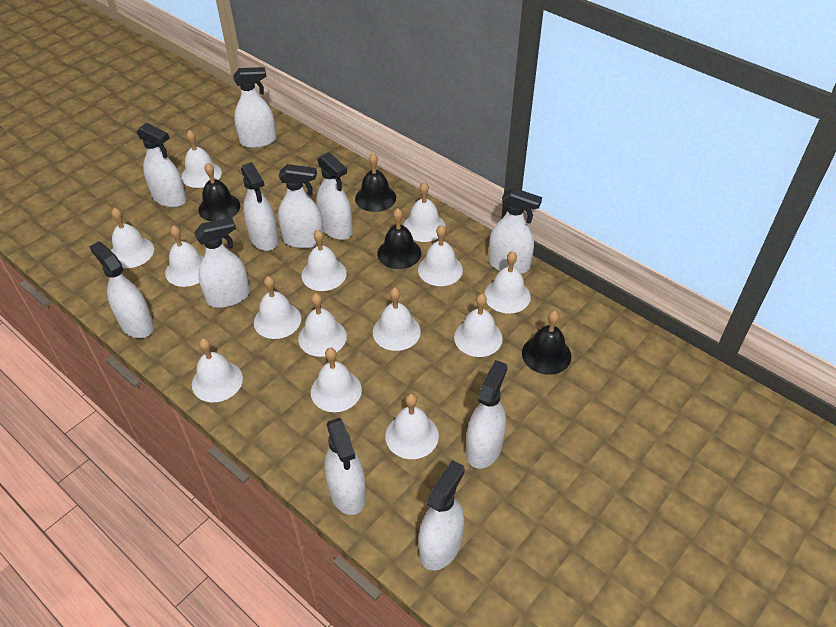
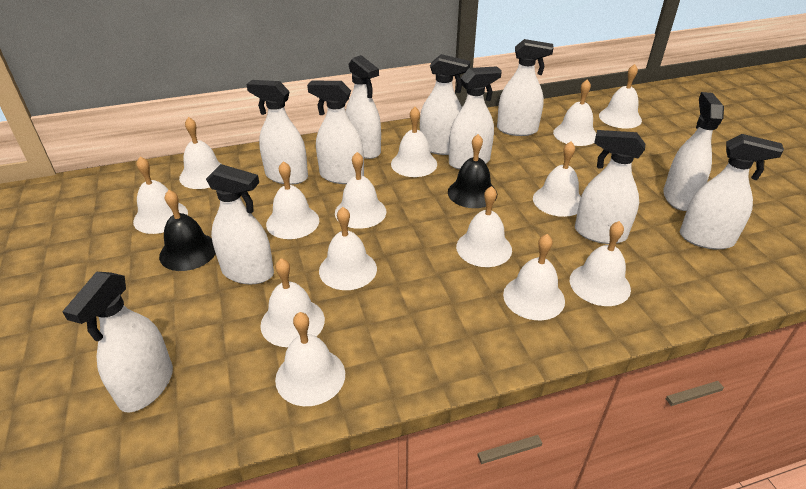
black bell: 4 -> 2

